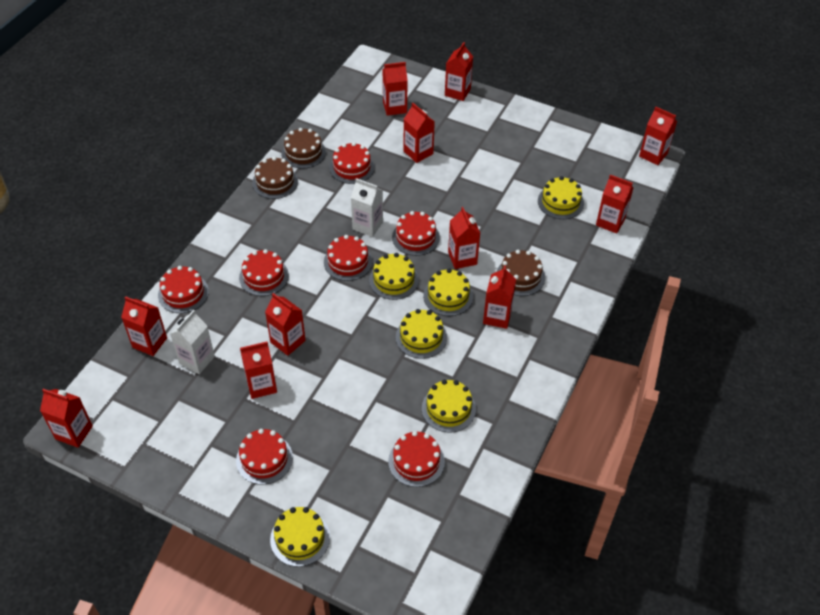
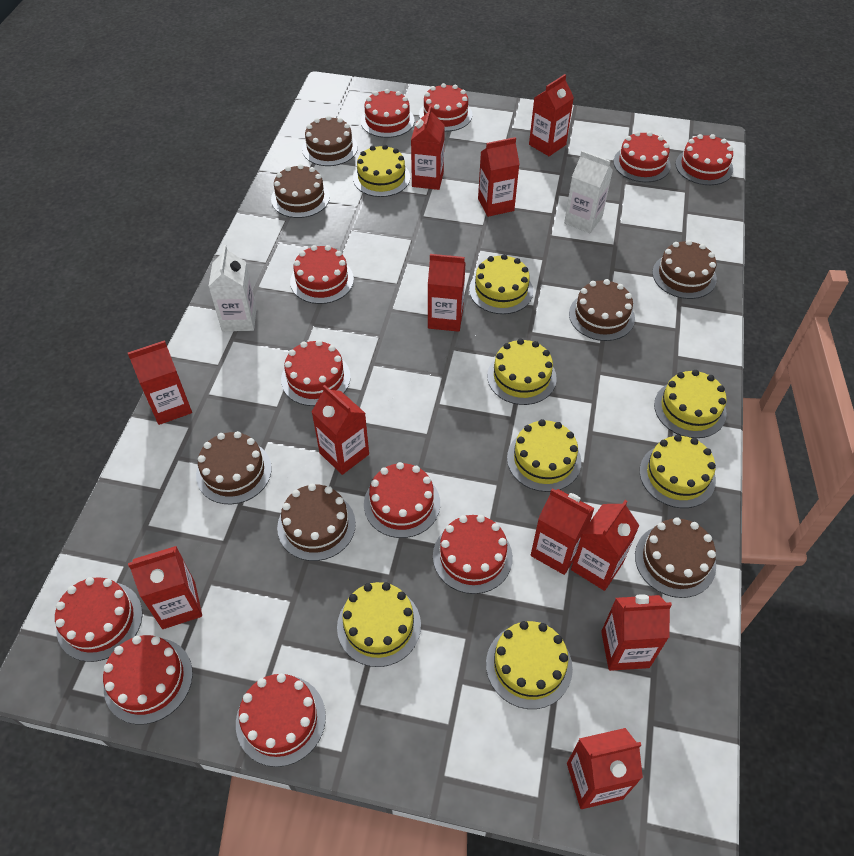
brown cake: 3 -> 7
red cake: 7 -> 11
yellow cake: 6 -> 8

